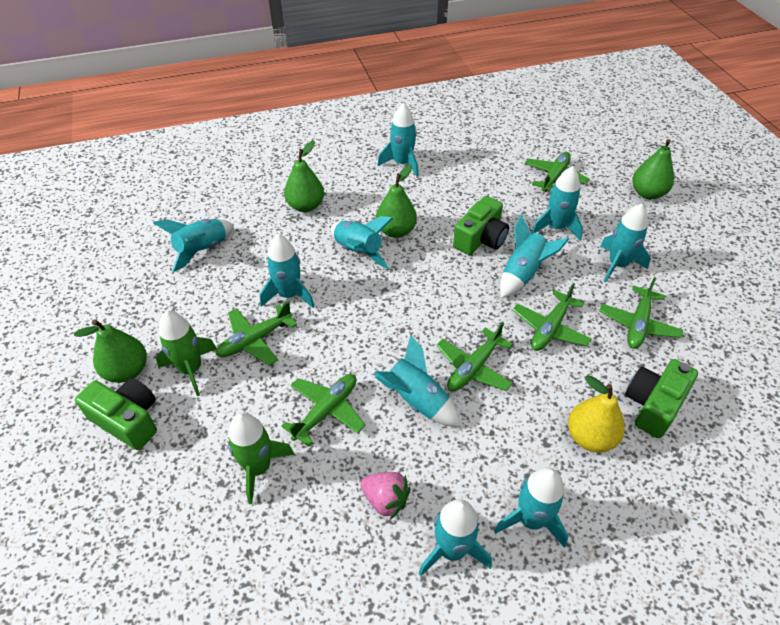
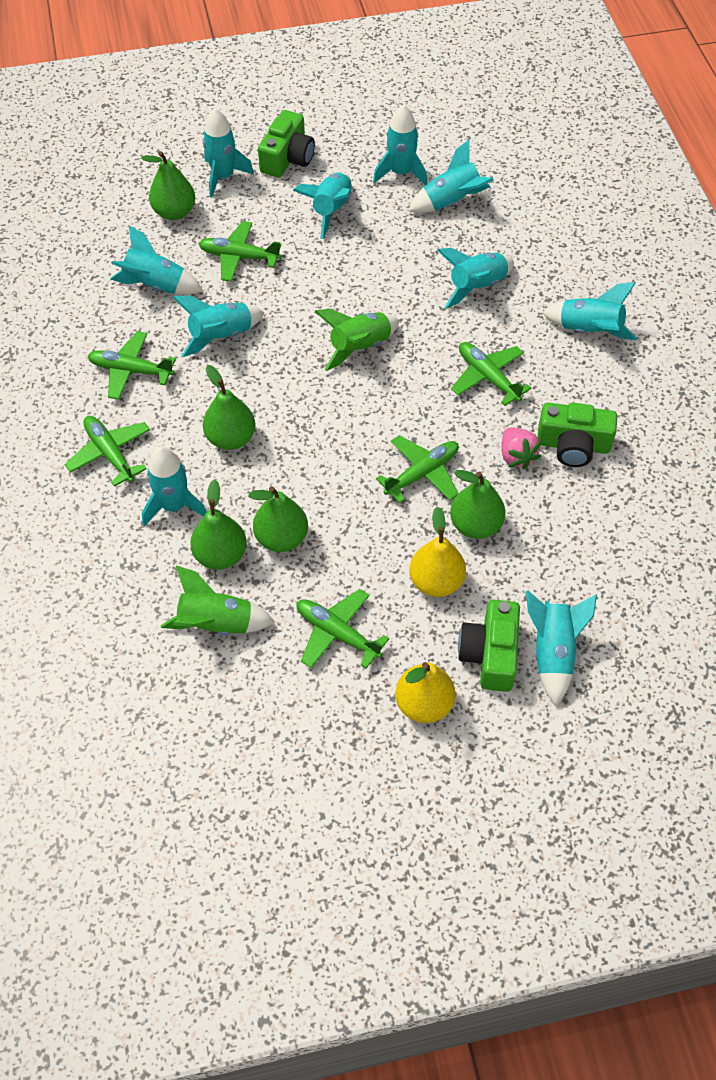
green pear: 4 -> 5
yellow pear: 1 -> 2

